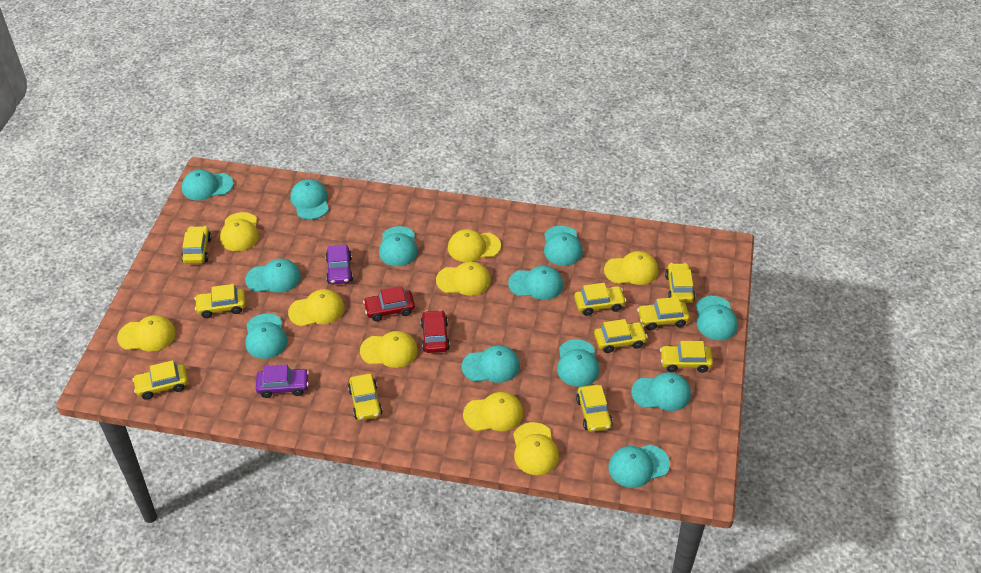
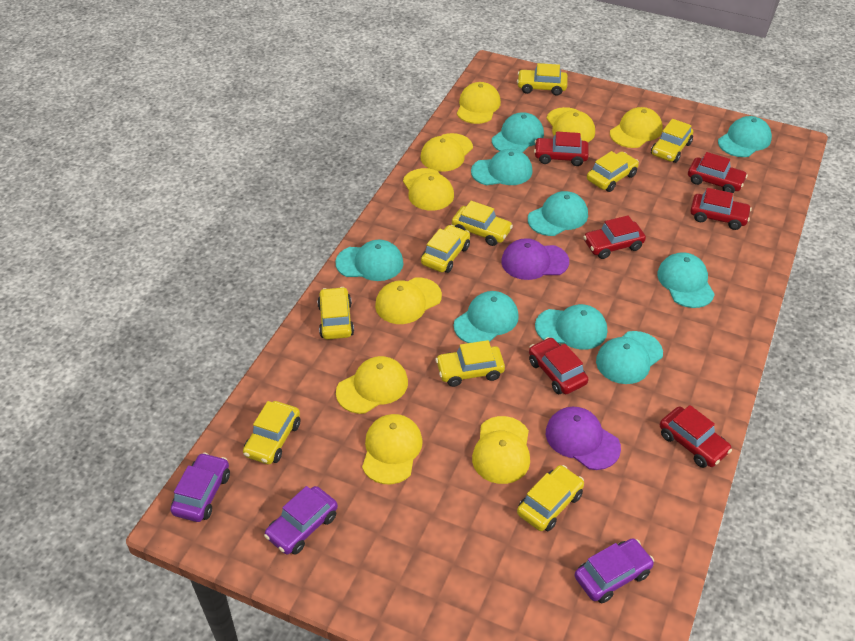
purple cap: 0 -> 2
purple car: 2 -> 3
red car: 2 -> 6
turquoise cap: 12 -> 9
yellow car: 10 -> 9

